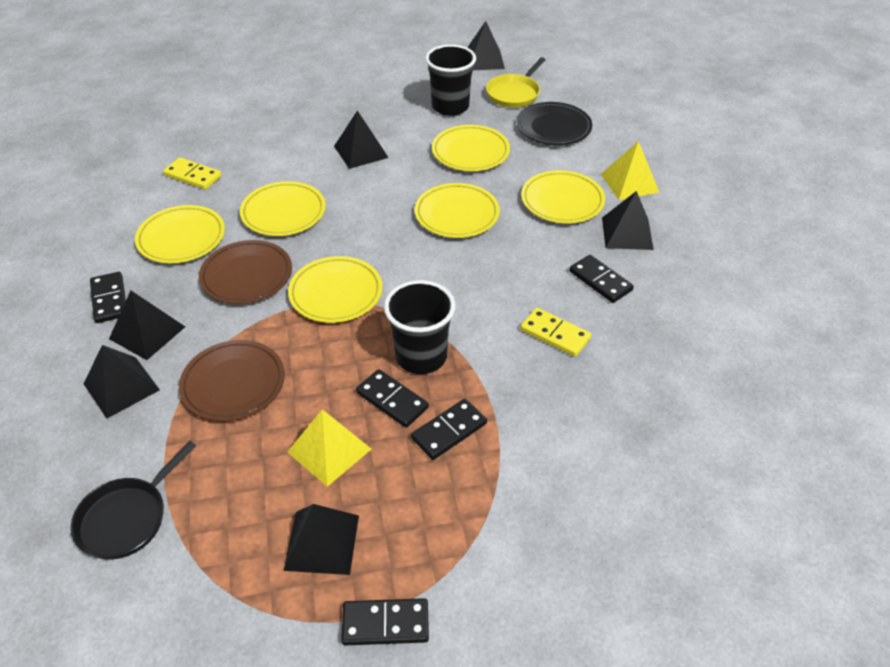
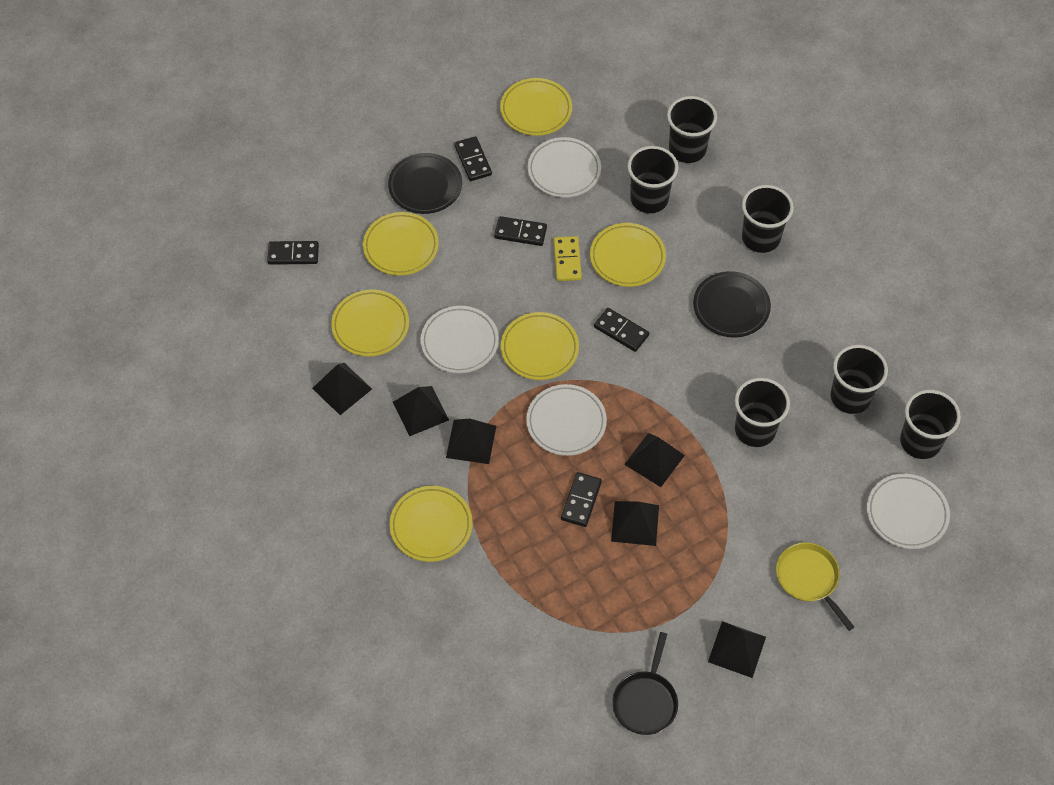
black cup: 2 -> 6
black plate: 1 -> 2
brown plate: 2 -> 0
white plate: 0 -> 4
yellow domino: 2 -> 1
yellow pyramid: 2 -> 0

